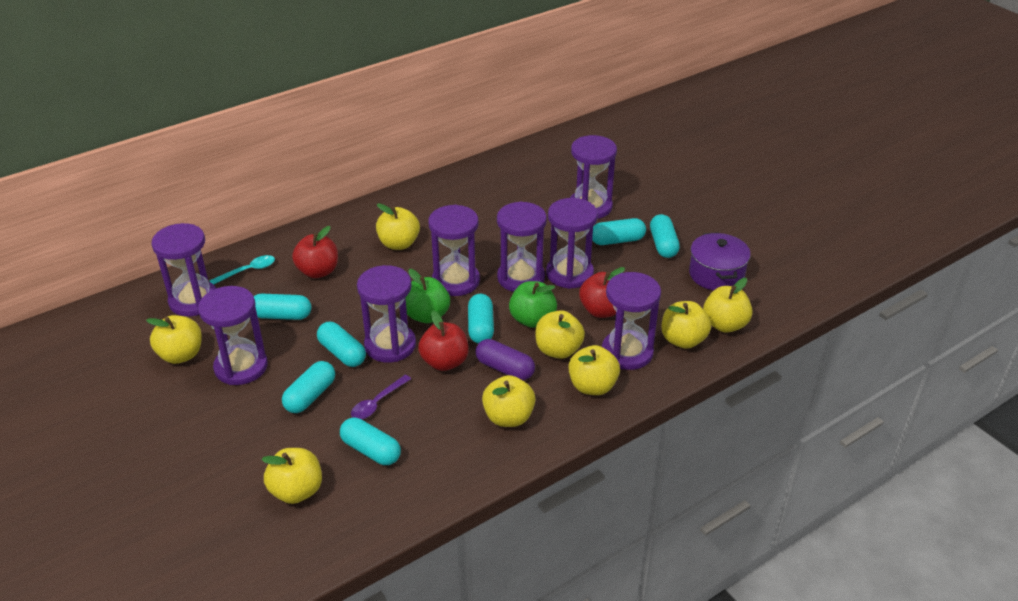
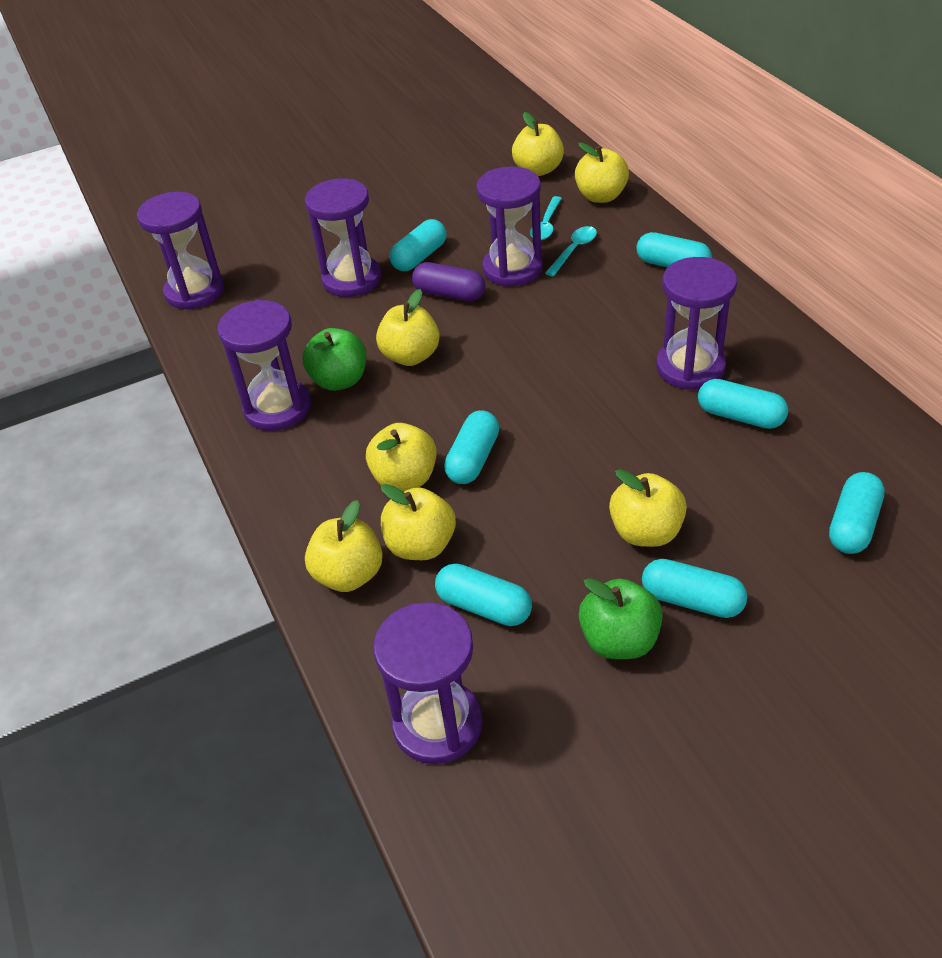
purple hourglass: 8 -> 6
purple pot: 1 -> 0
purple spoon: 1 -> 0
red apple: 3 -> 0
turquoise spoon: 1 -> 2
yellow apple: 8 -> 7

